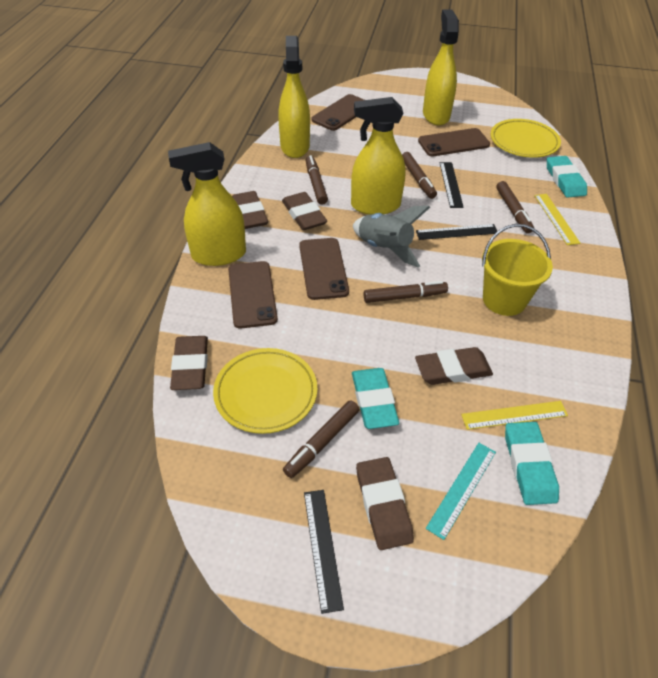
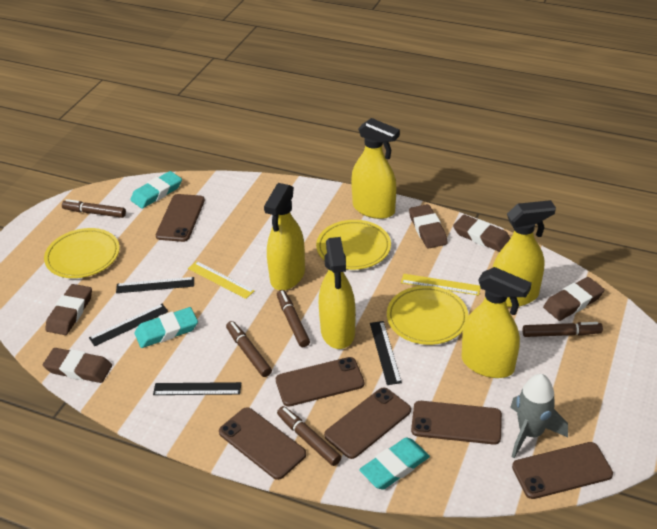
black ruler: 3 -> 4
brown phone: 4 -> 6
turquoise ruler: 1 -> 0
yellow bucket: 1 -> 0
yellow plate: 2 -> 3
yellow spray bottle: 4 -> 5

